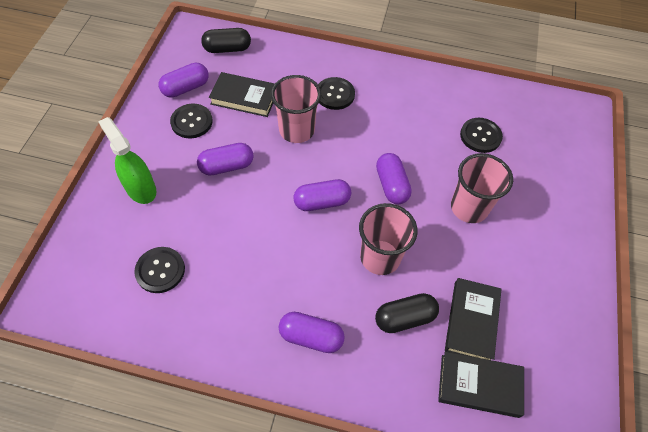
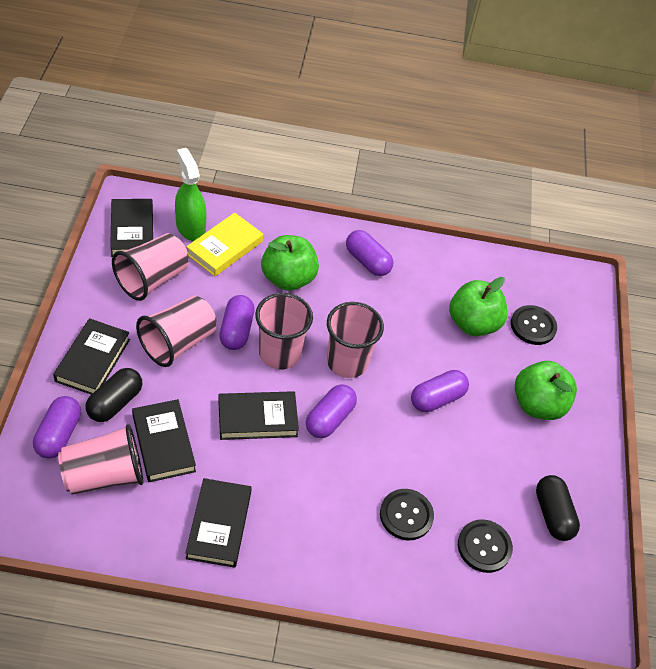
black book: 3 -> 5
black button: 4 -> 3
green apple: 0 -> 3
pink cup: 3 -> 5
yellow book: 0 -> 1

